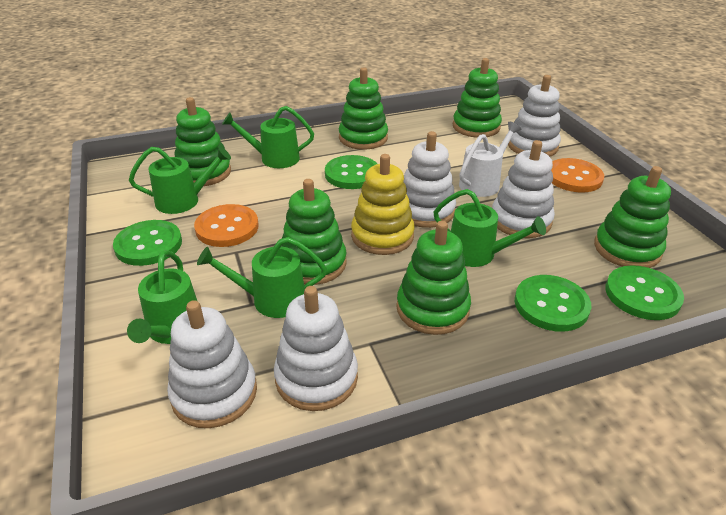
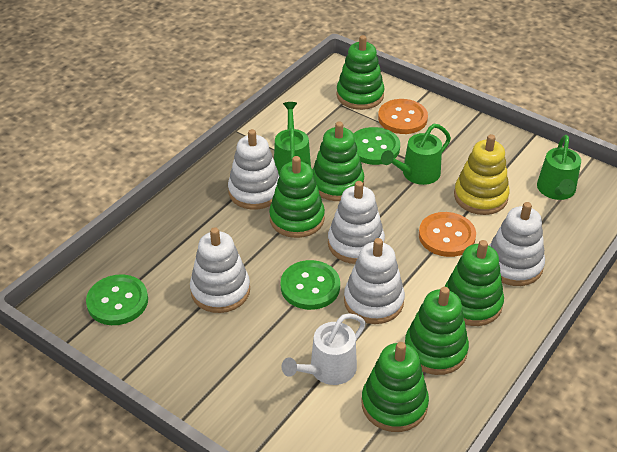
green button: 4 -> 3
green watering can: 5 -> 3

